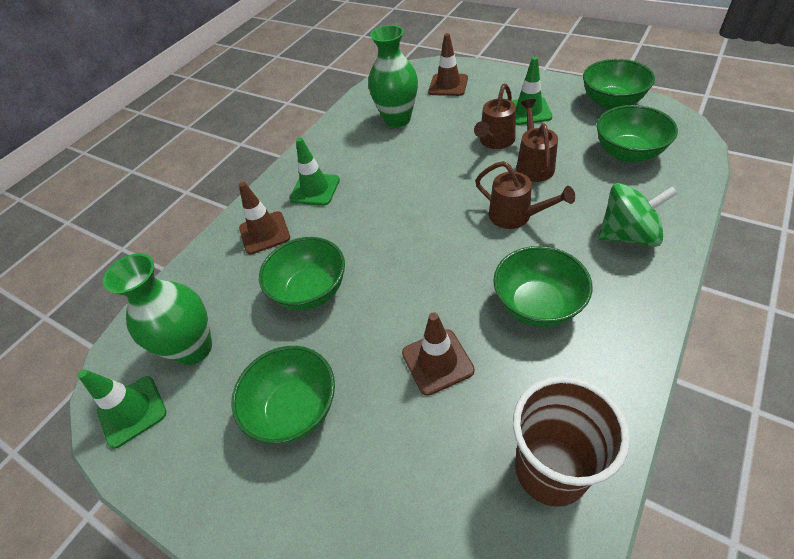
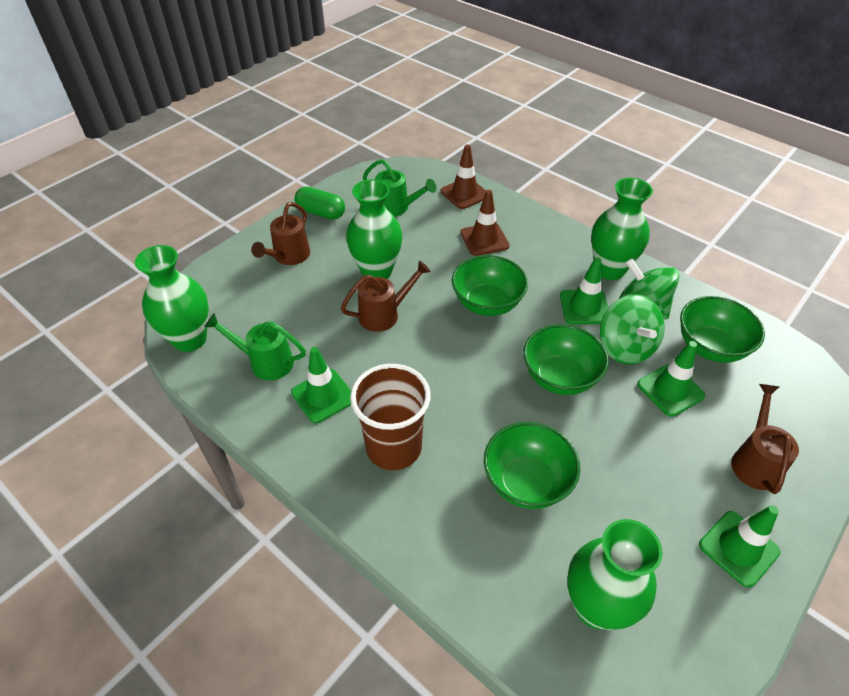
brown traffic cone: 3 -> 2
green bowl: 5 -> 4
green capsule: 0 -> 1
green spinning top: 1 -> 2
green traffic cone: 3 -> 4
green vase: 2 -> 4
green watering can: 0 -> 2

